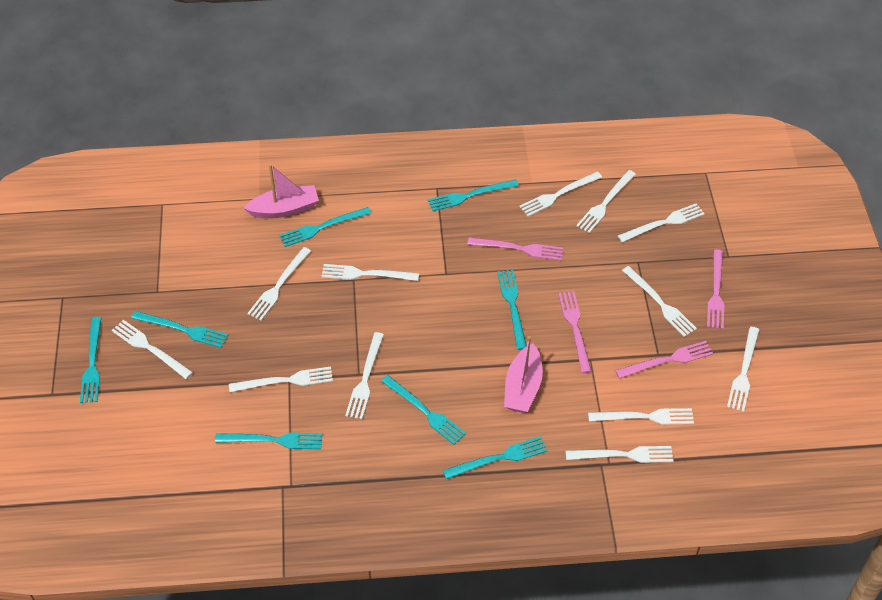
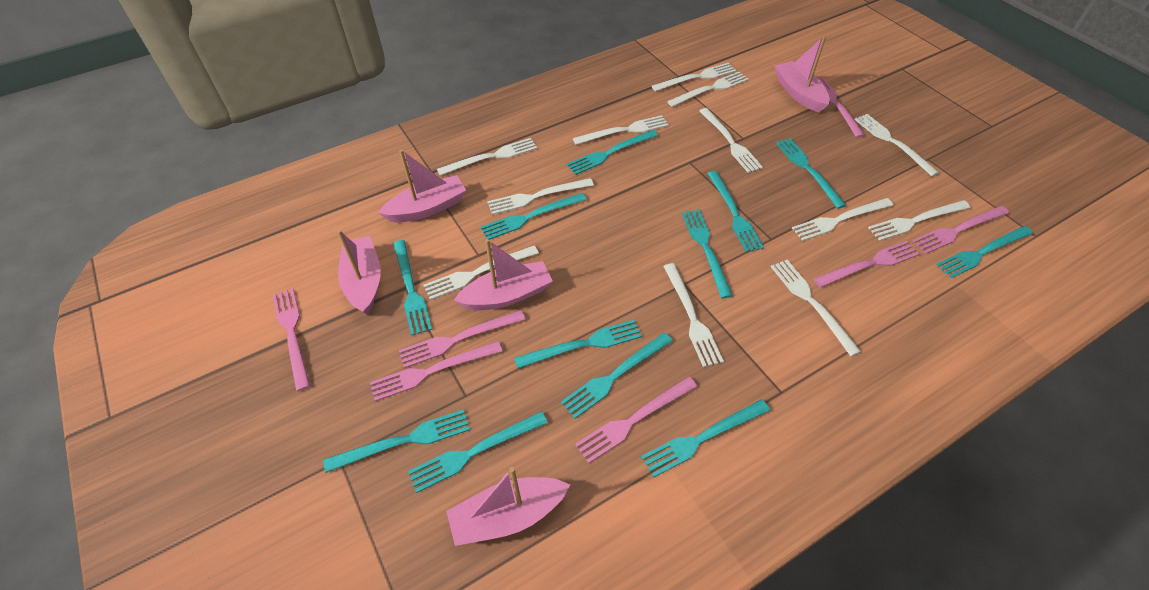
pink boat: 2 -> 5
pink fork: 4 -> 7
turquoise fork: 8 -> 12

